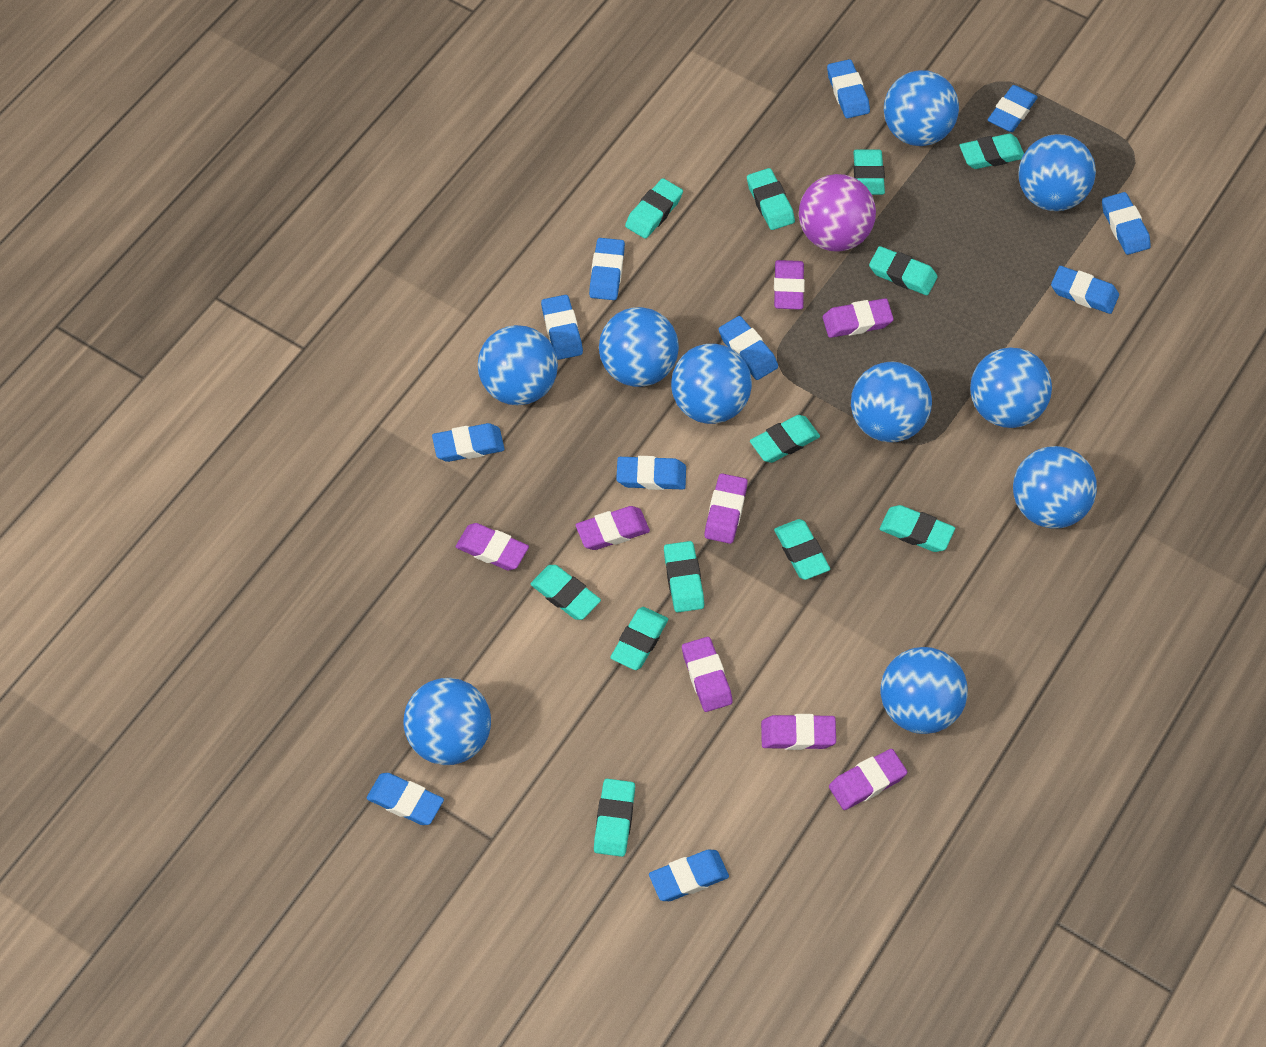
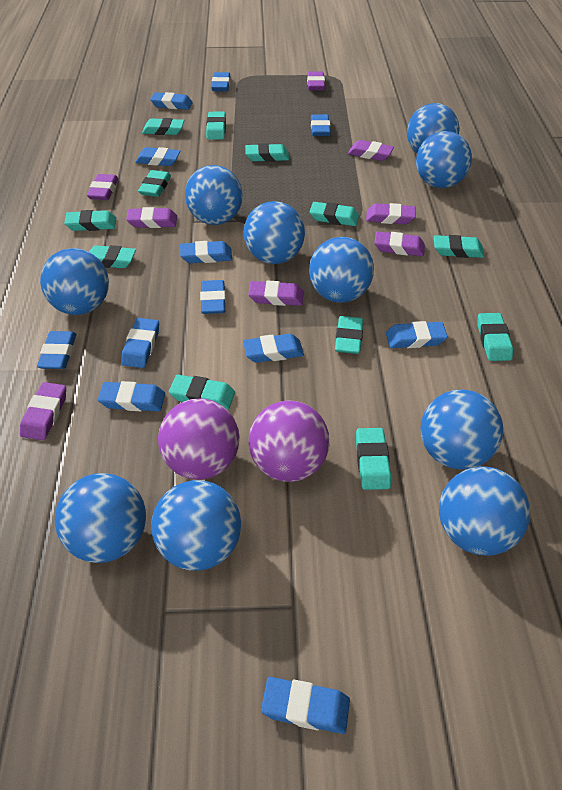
blue eraser: 11 -> 12
purple ball: 1 -> 2

